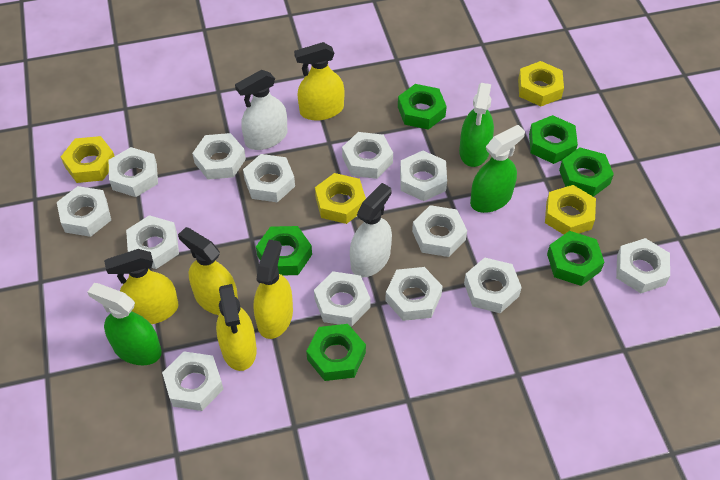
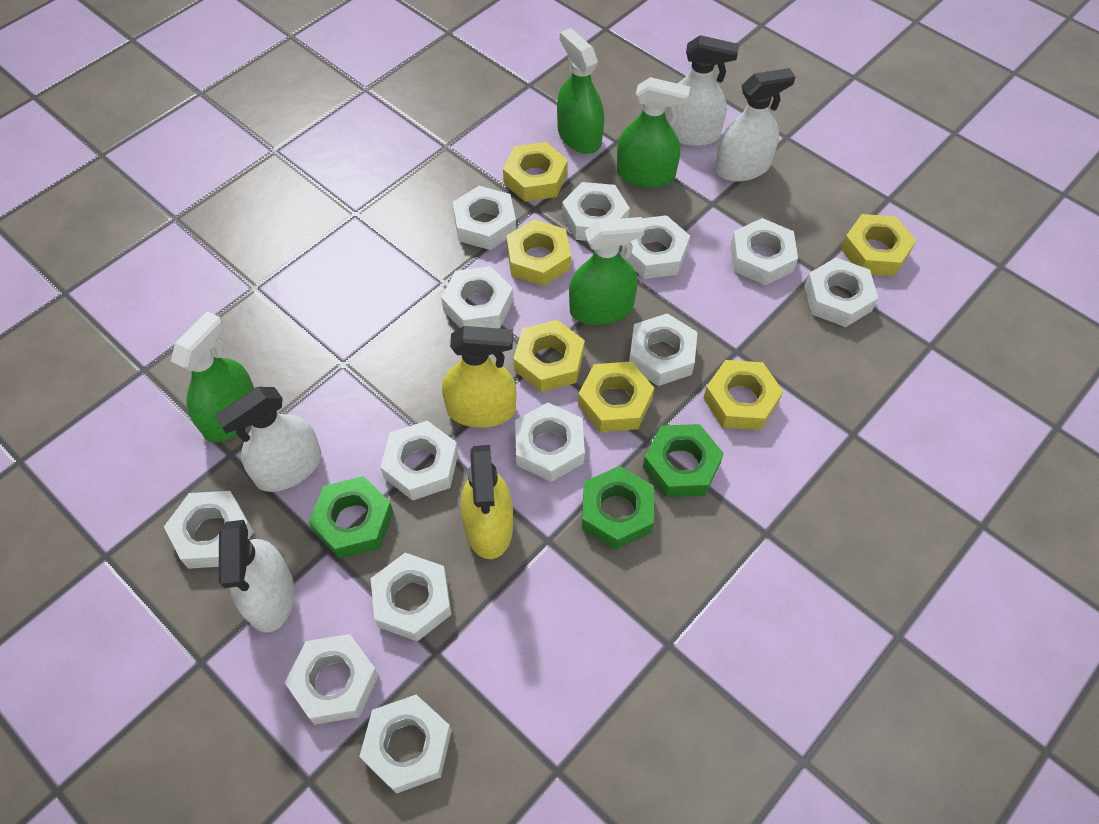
green nut: 6 -> 3
green spray bottle: 3 -> 4
white spray bottle: 2 -> 4
yellow nut: 4 -> 6
yellow spray bottle: 5 -> 2

